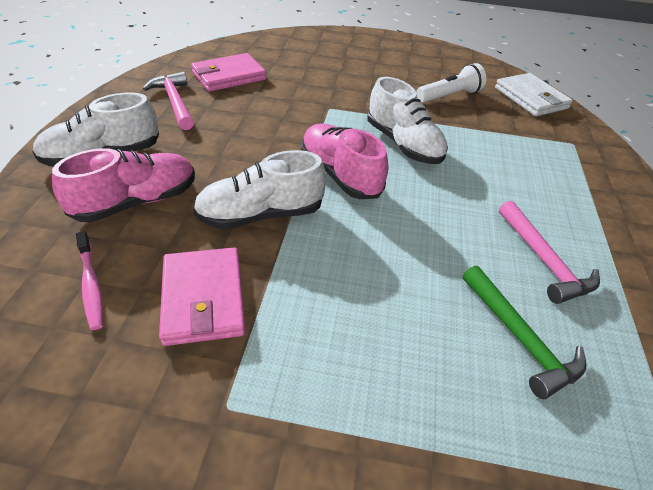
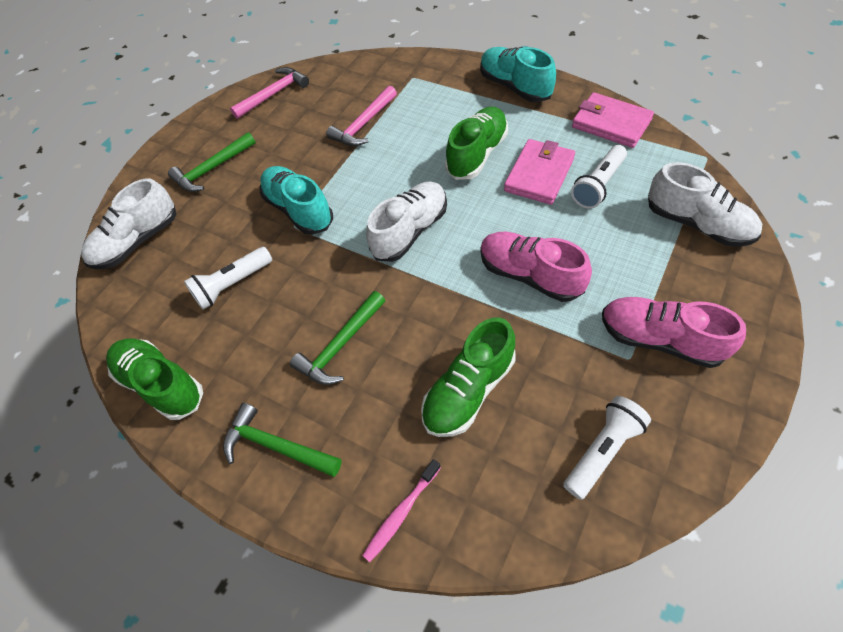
green hammer: 1 -> 3
green shoe: 0 -> 3
turquoise shoe: 0 -> 2
white flashlight: 1 -> 3
white wallet: 1 -> 0

